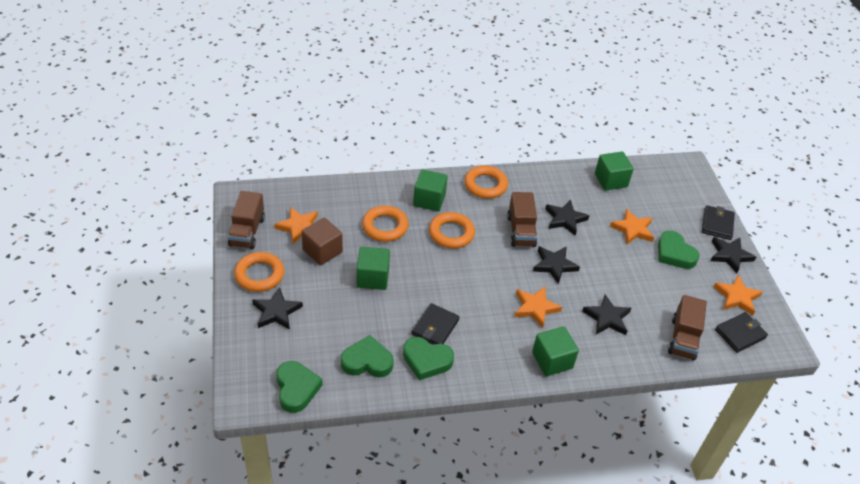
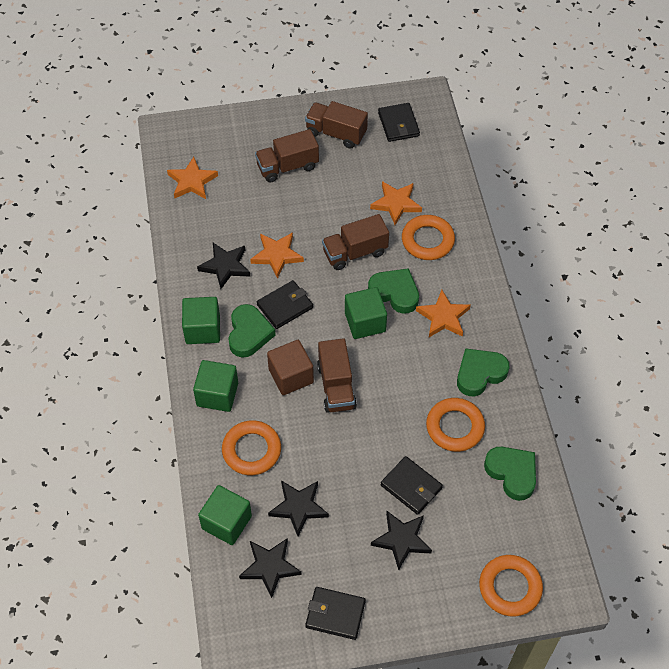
black star: 5 -> 4
black wallet: 3 -> 4
brown truck: 3 -> 4

